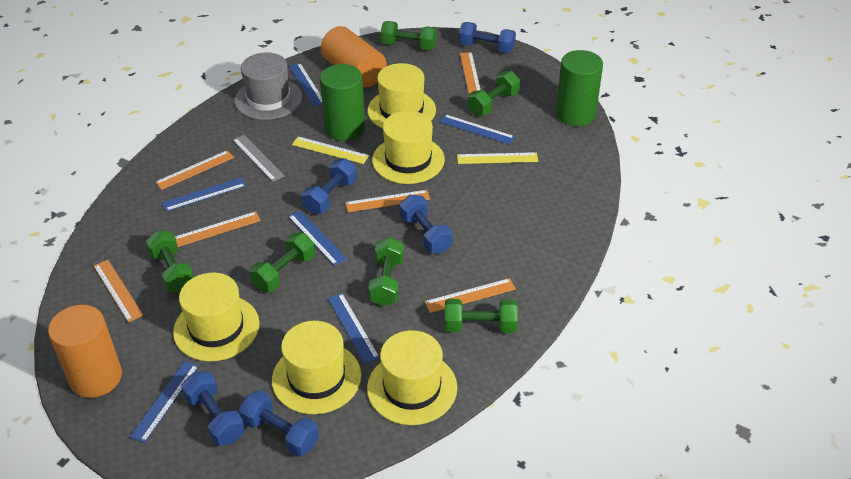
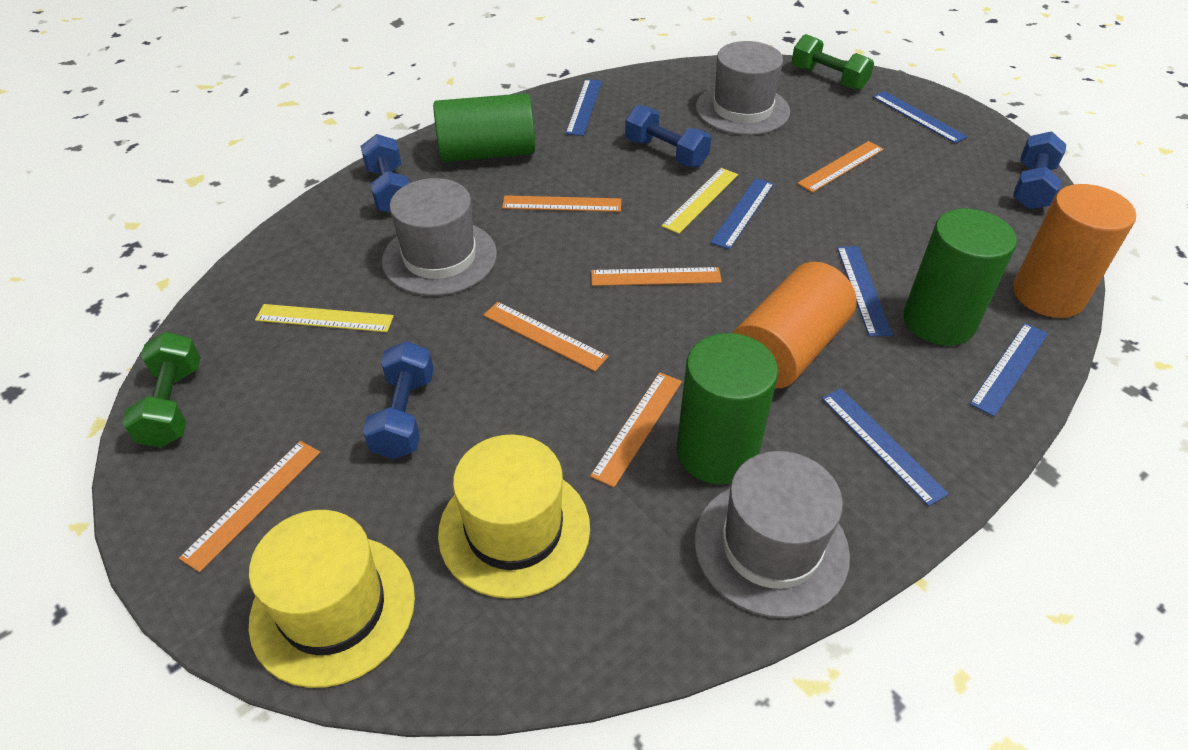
blue dumbbell: 5 -> 4
green cylinder: 2 -> 3
green dumbbell: 6 -> 2
grey hat: 1 -> 3
grey ruler: 1 -> 0
yellow hat: 5 -> 2

